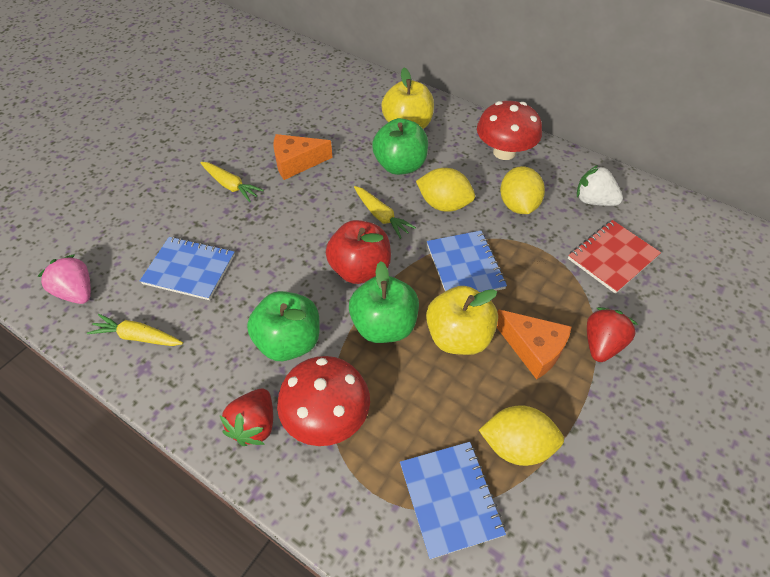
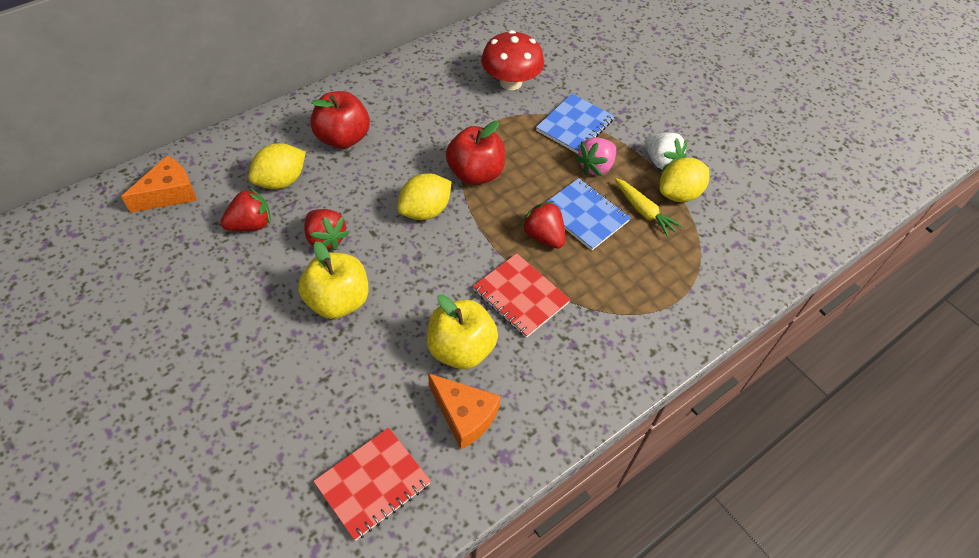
blue notebook: 3 -> 2
green apple: 3 -> 0
red apple: 1 -> 2
red mushroom: 2 -> 1
red notebook: 1 -> 2
red strawberry: 2 -> 3
yellow carrot: 3 -> 1

